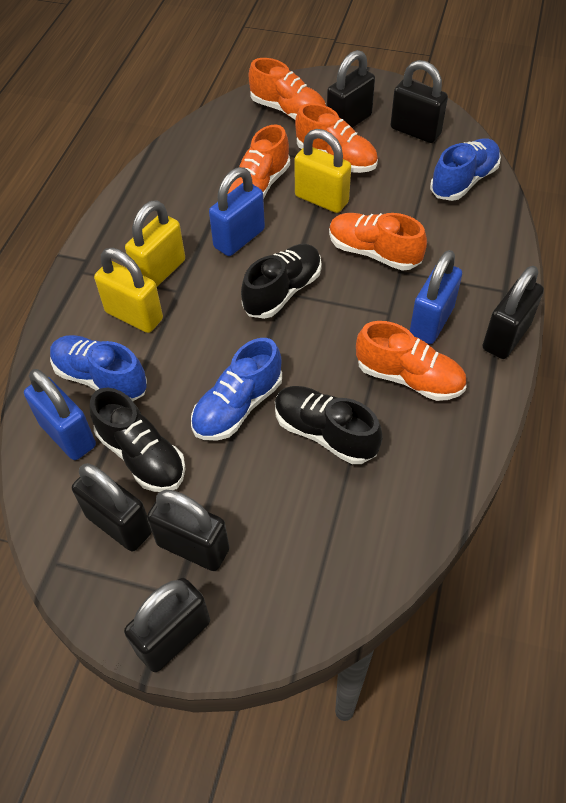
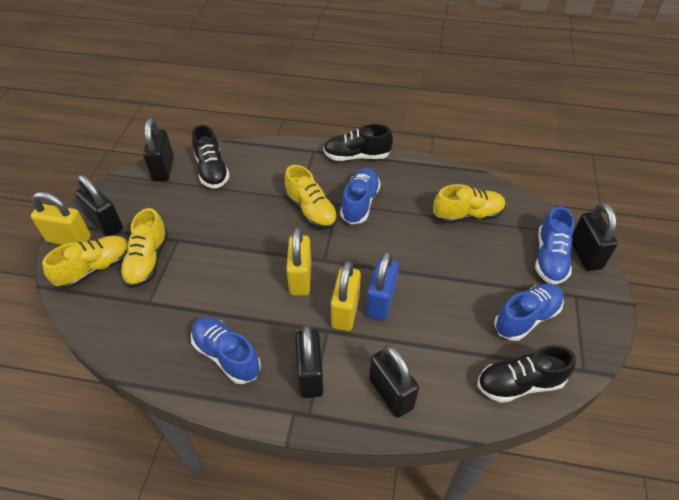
black padlock: 6 -> 5
blue padlock: 3 -> 1
blue shoe: 3 -> 4
orange shoe: 5 -> 0
yellow shoe: 0 -> 4

